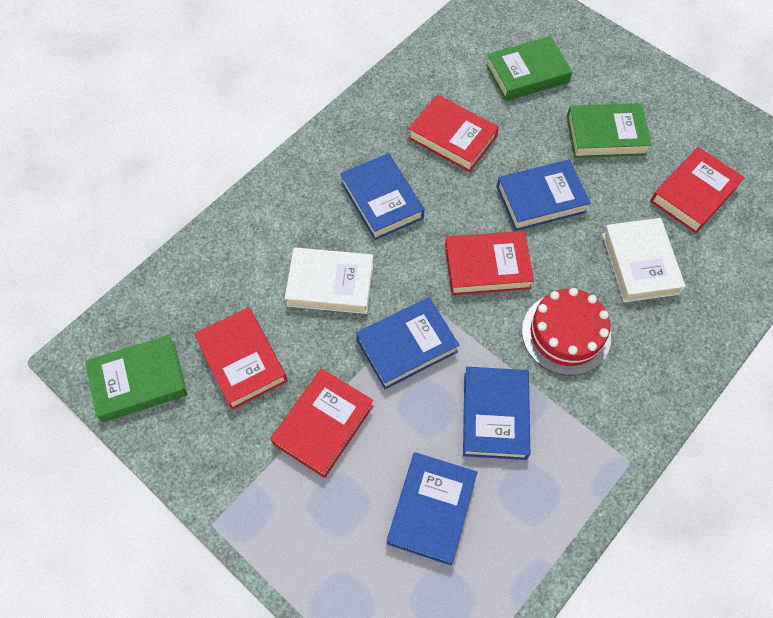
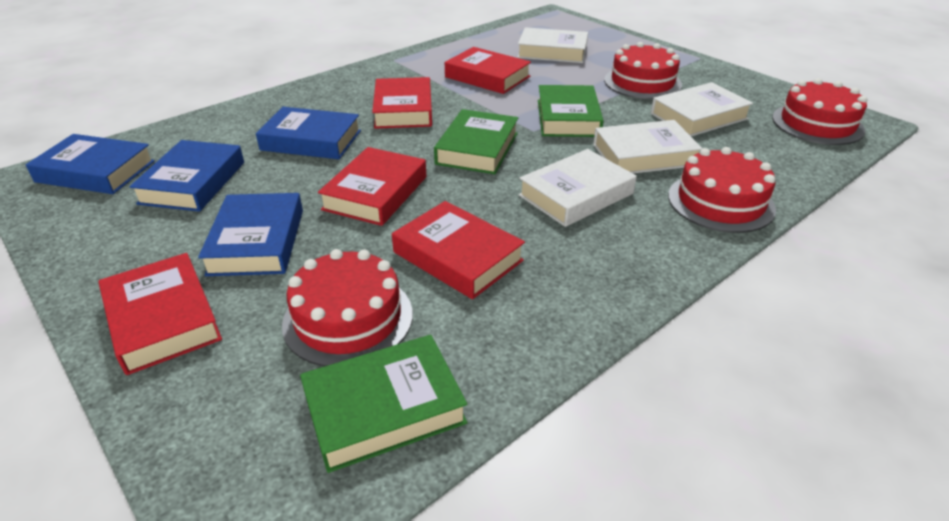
blue book: 5 -> 4
red cake: 1 -> 4
white book: 2 -> 4

